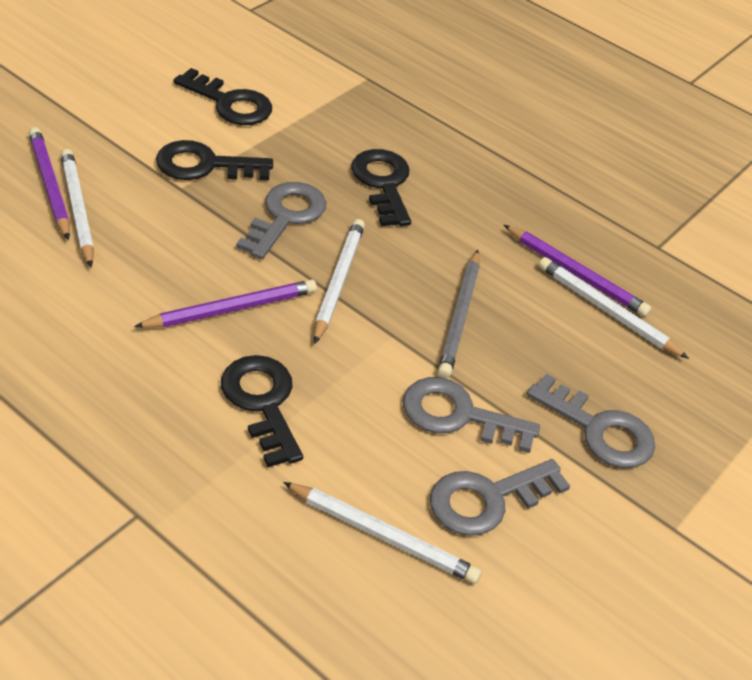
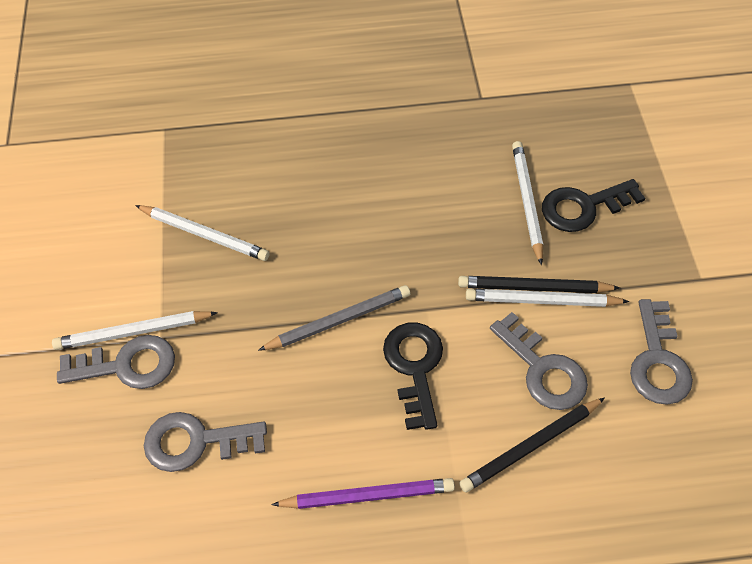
black key: 4 -> 2
black pencil: 0 -> 2
purple pencil: 3 -> 1

